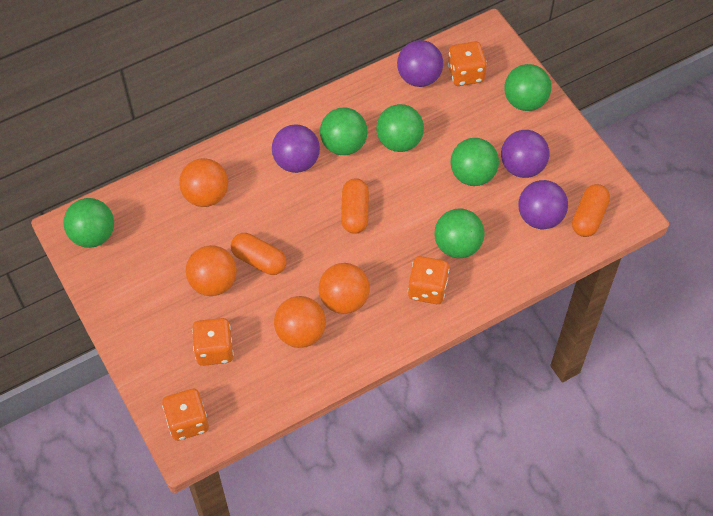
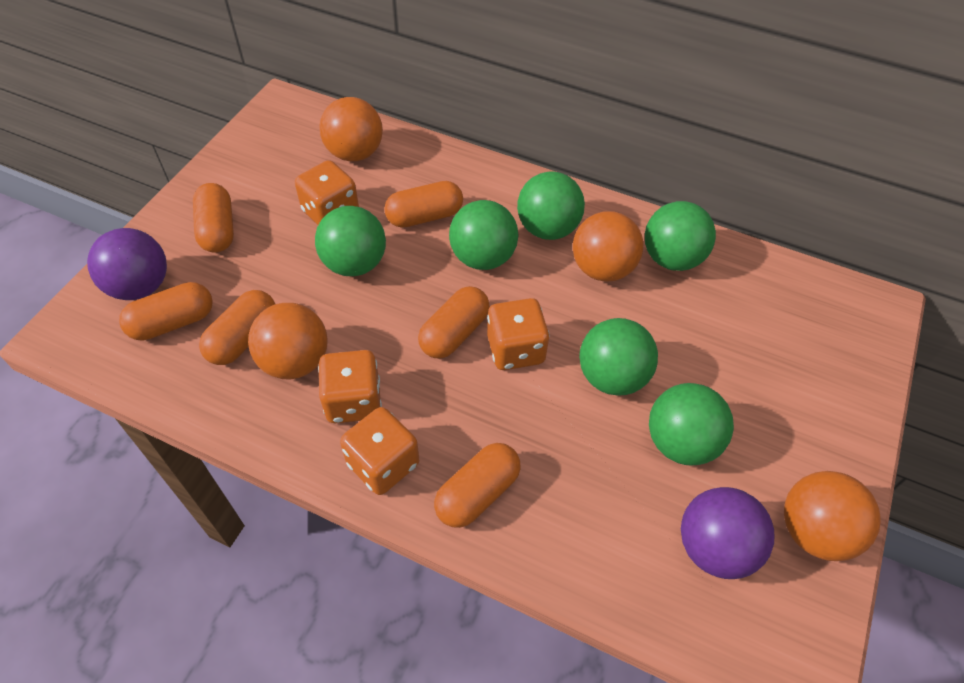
orange capsule: 3 -> 6
purple ball: 4 -> 2

